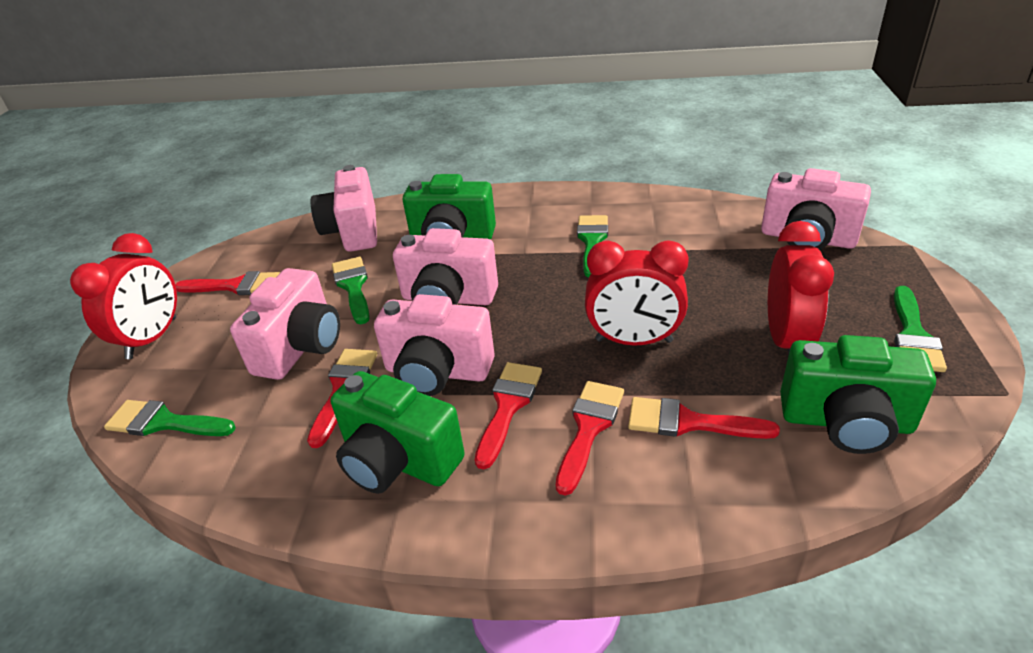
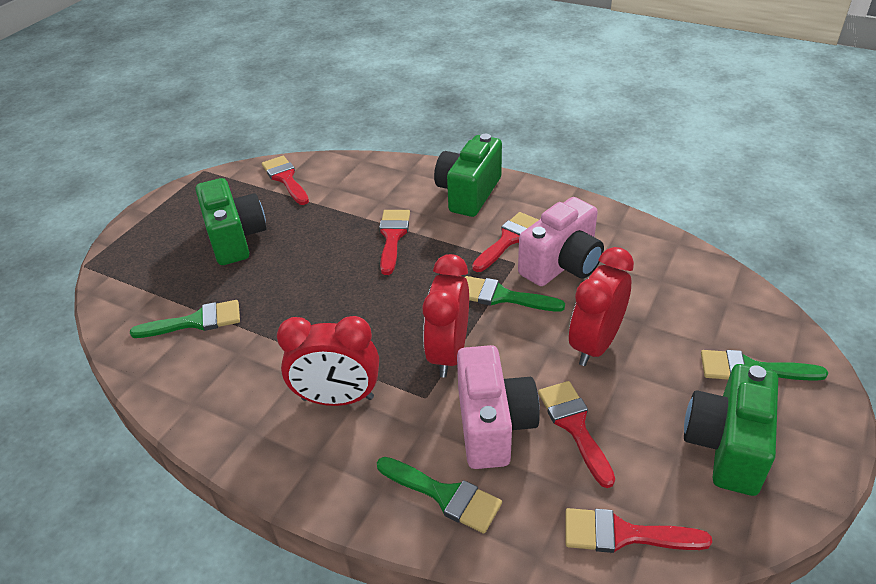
pink camera: 5 -> 2

